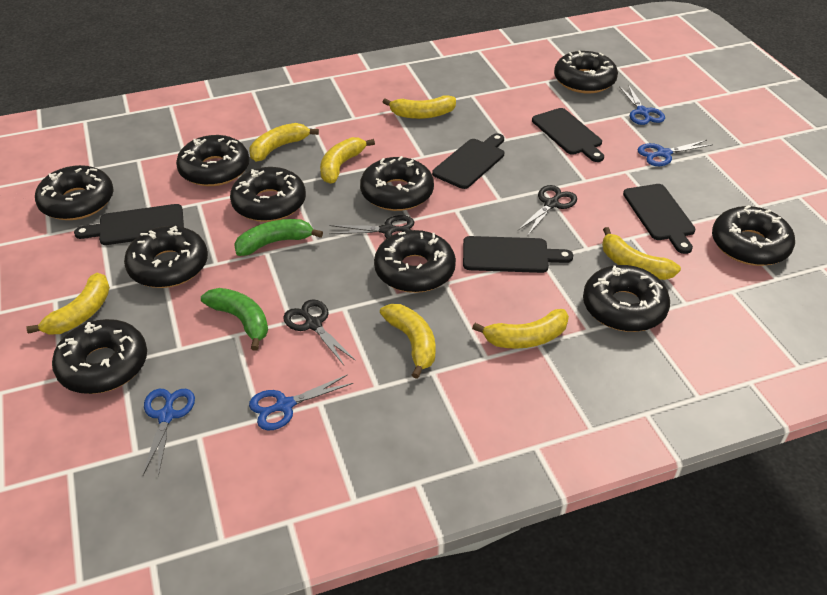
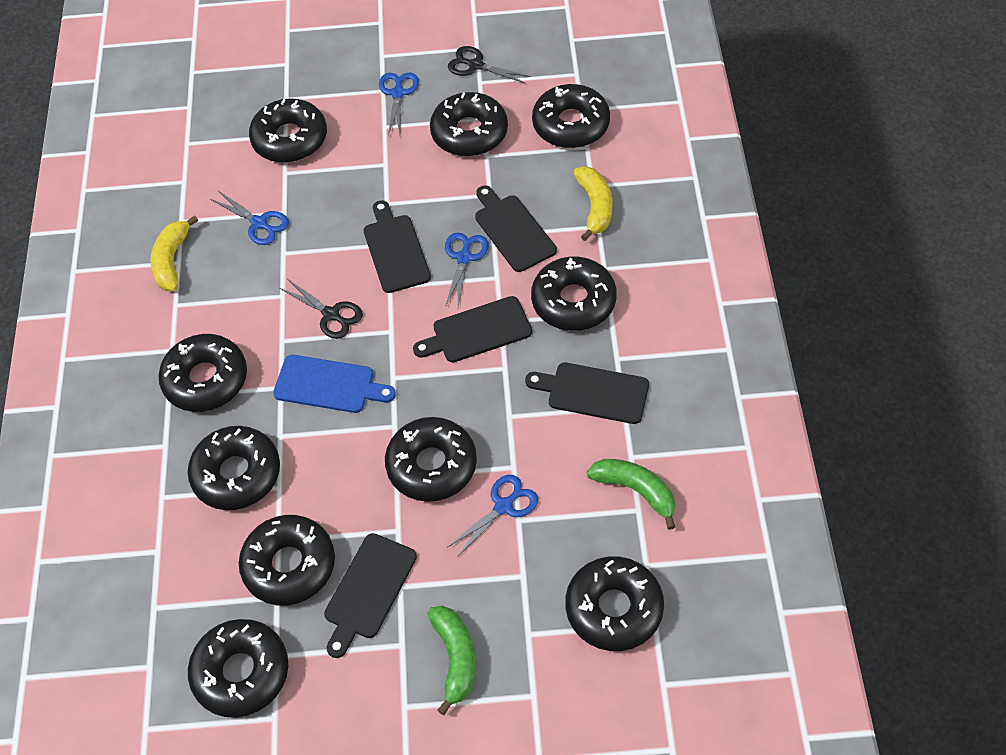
black scissors: 3 -> 2
blue cutting board: 0 -> 1
yellow banana: 7 -> 2

